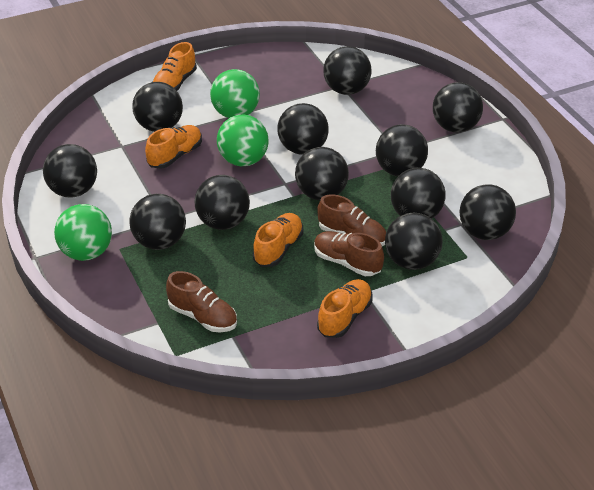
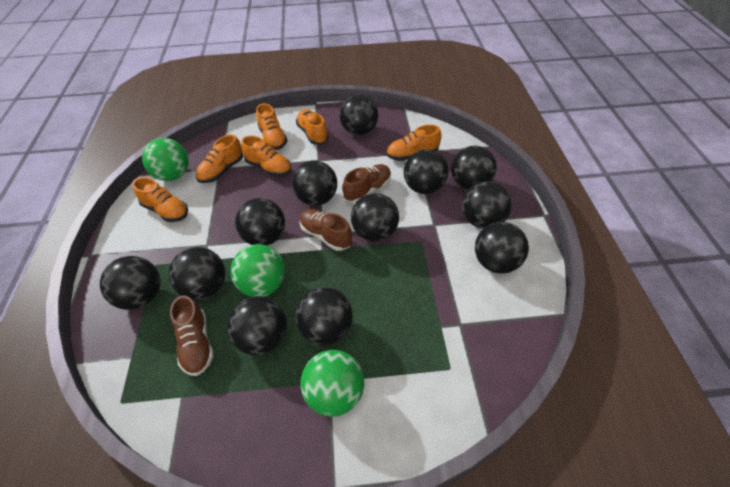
orange shoe: 4 -> 6

